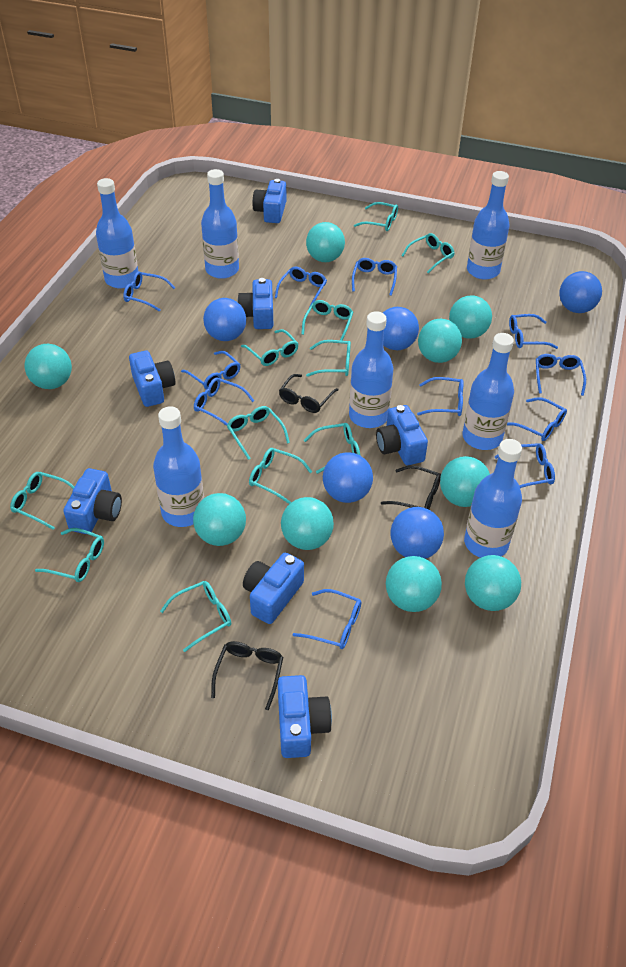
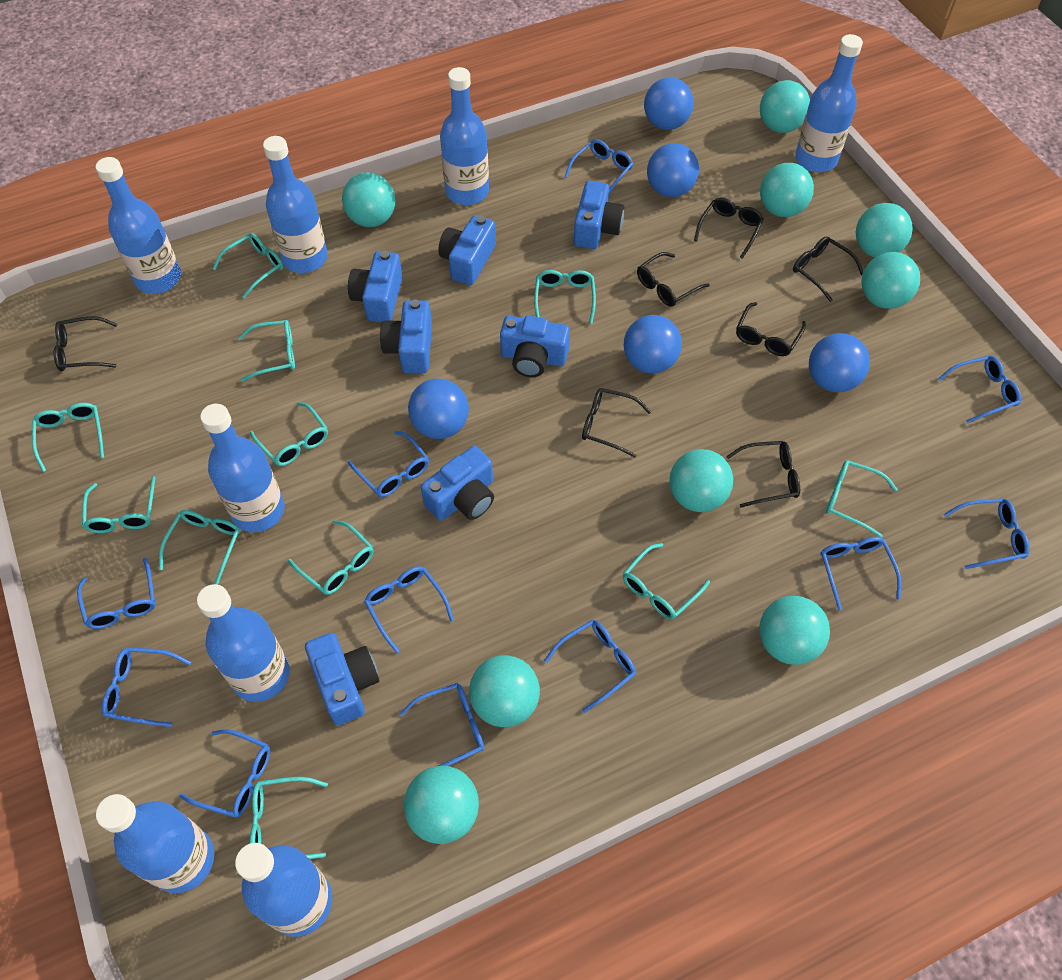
black glasses: 3 -> 7
blue bottle: 7 -> 8

